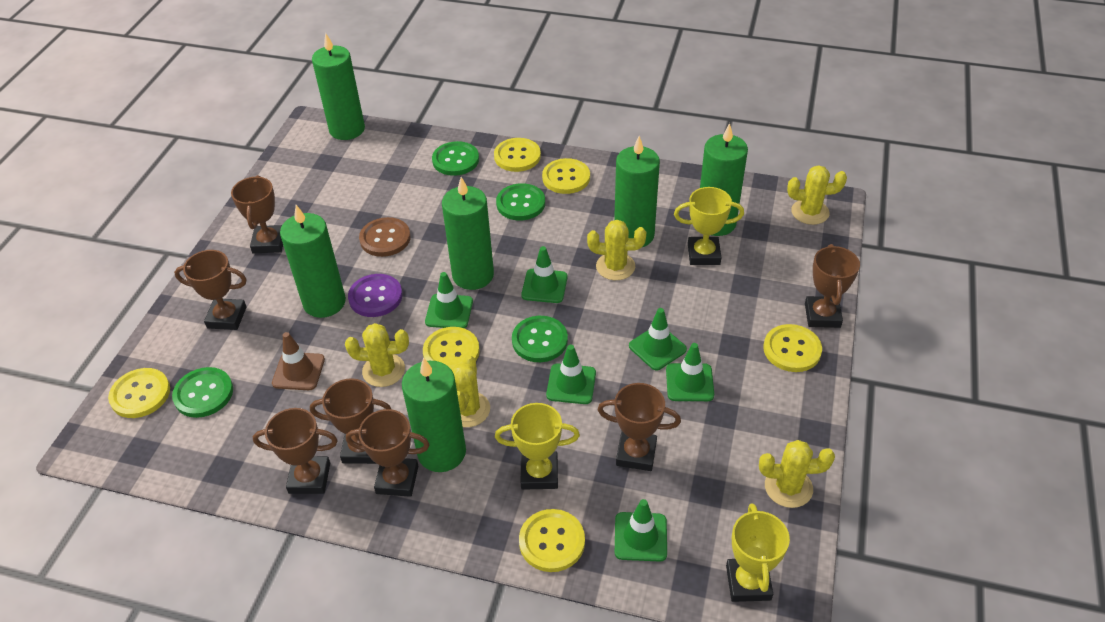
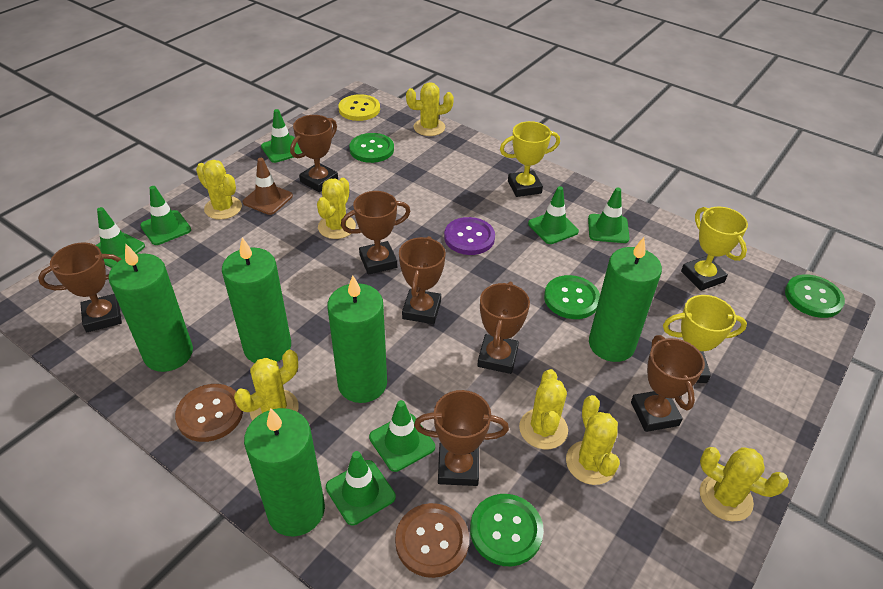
brown button: 1 -> 2
green candle: 6 -> 5
green traffic cone: 6 -> 7
yellow button: 6 -> 1
yellow cactus: 5 -> 7

